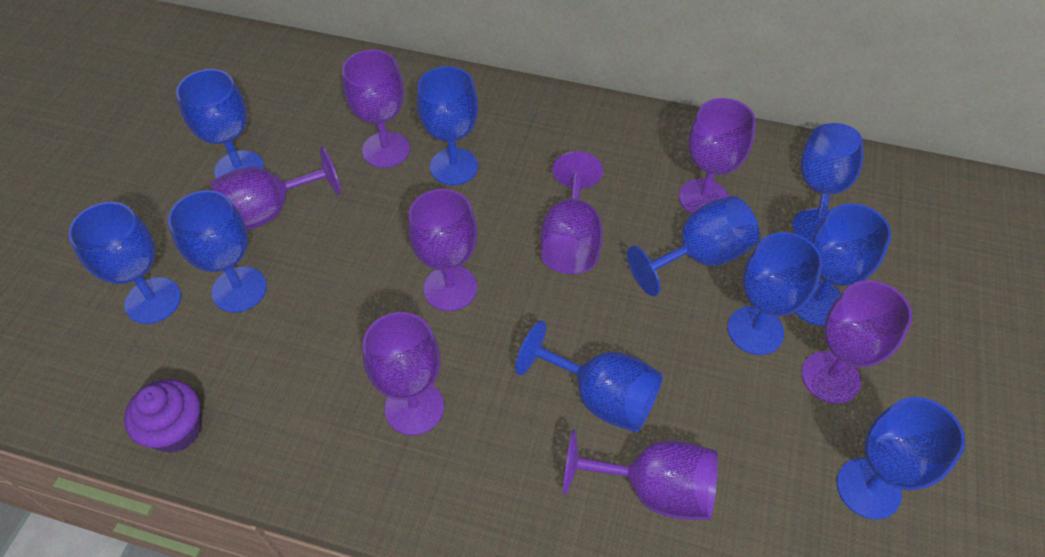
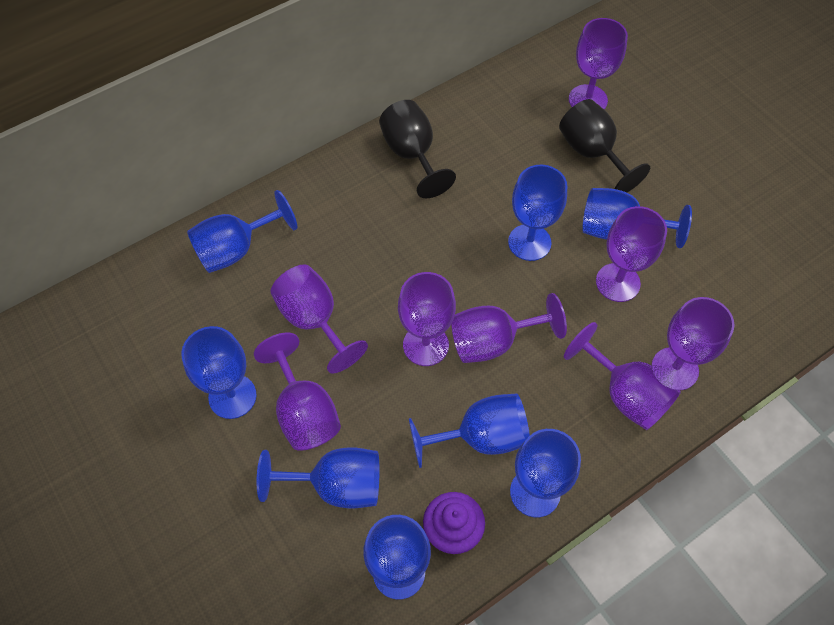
black goblet: 0 -> 2
blue goblet: 10 -> 8

